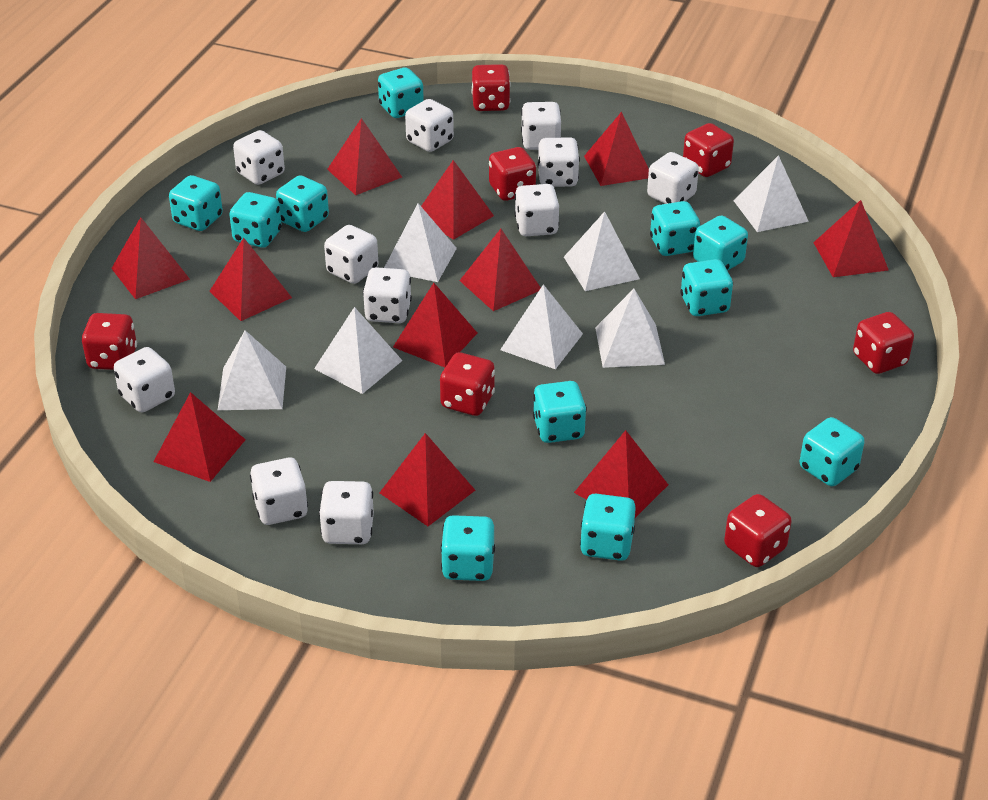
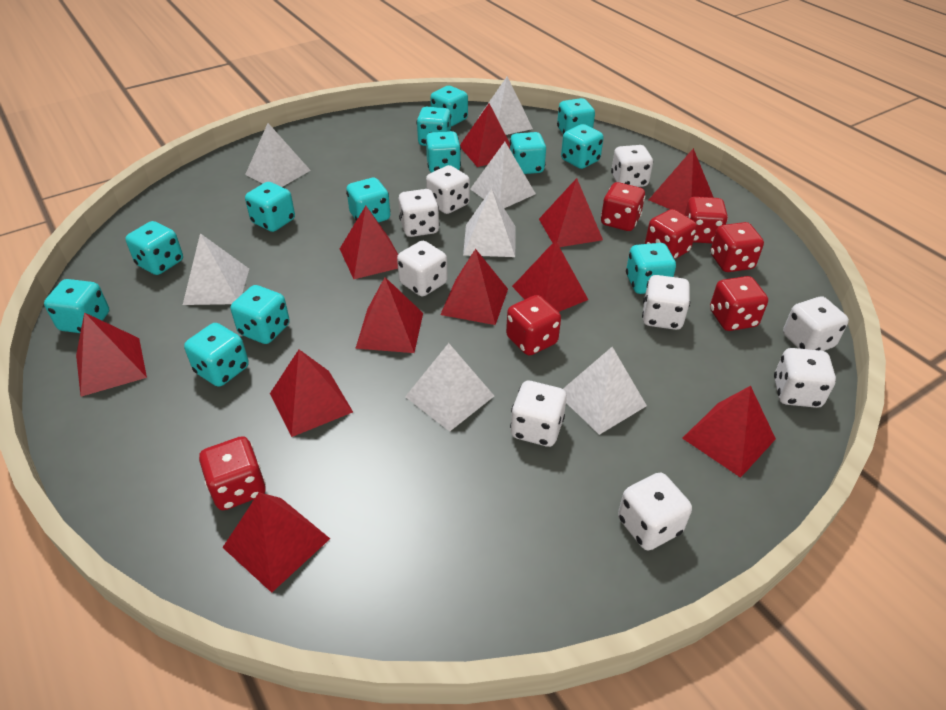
turquoise dice: 11 -> 13
white dice: 11 -> 9

